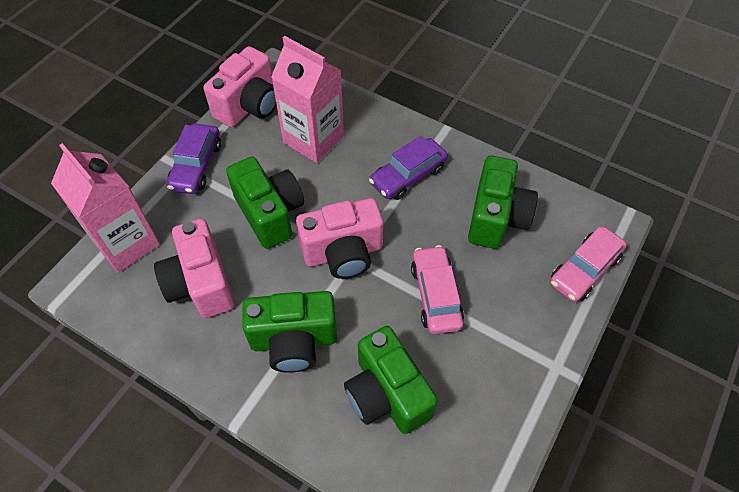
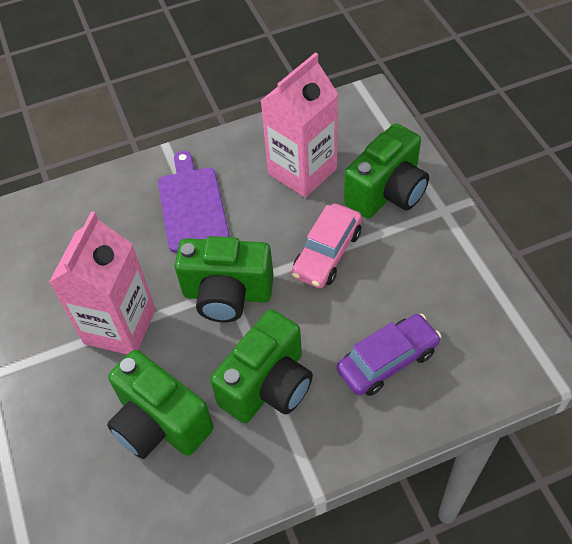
pink camera: 3 -> 0
pink car: 2 -> 1
purple car: 2 -> 1
purple cutting board: 0 -> 1

